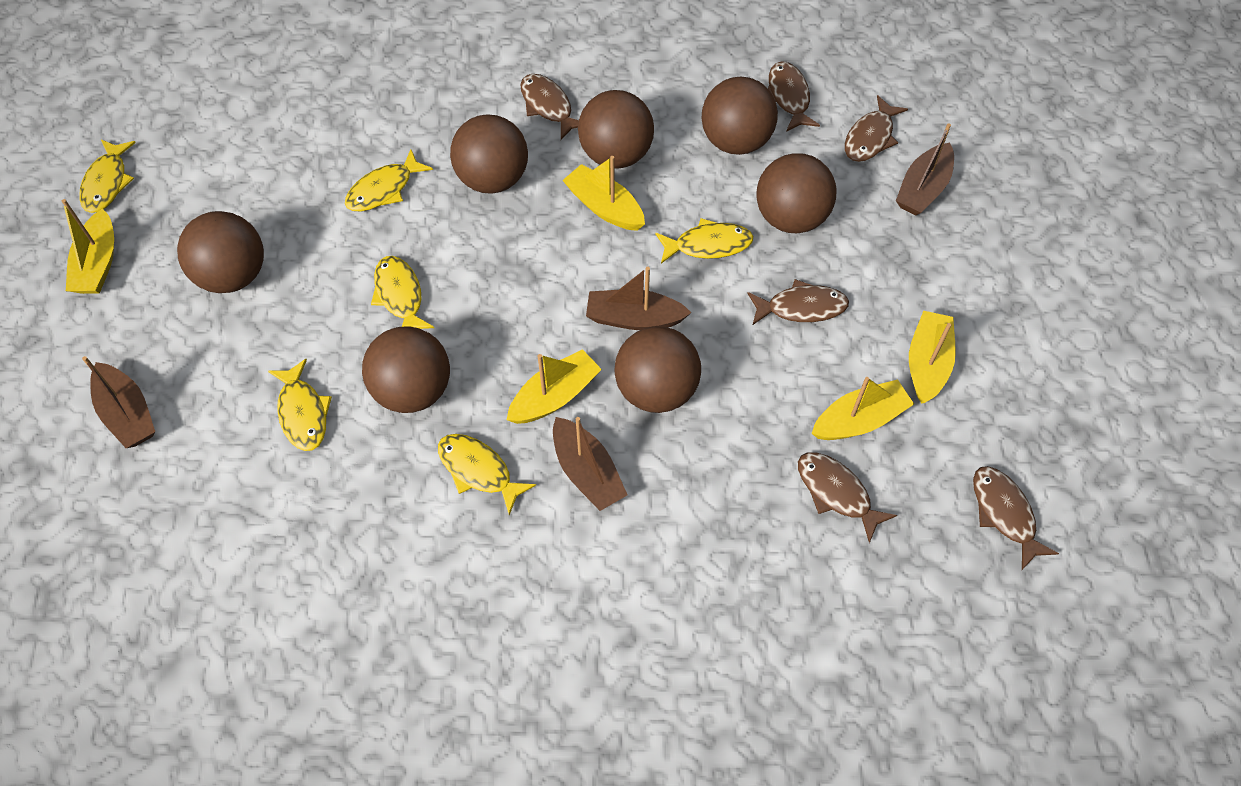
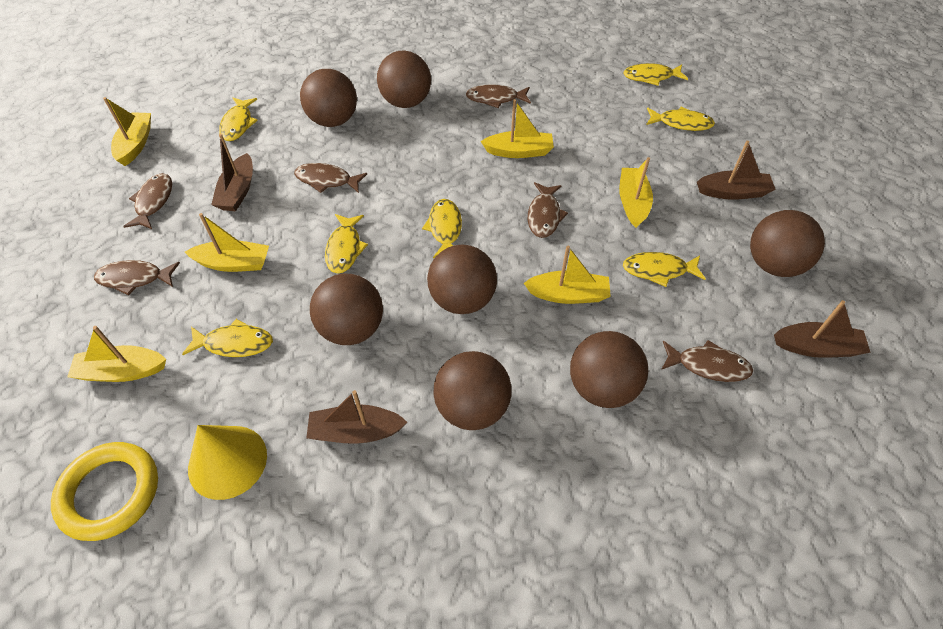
yellow boat: 5 -> 6
yellow cone: 0 -> 1
yellow fish: 6 -> 7
yellow ring: 0 -> 1

